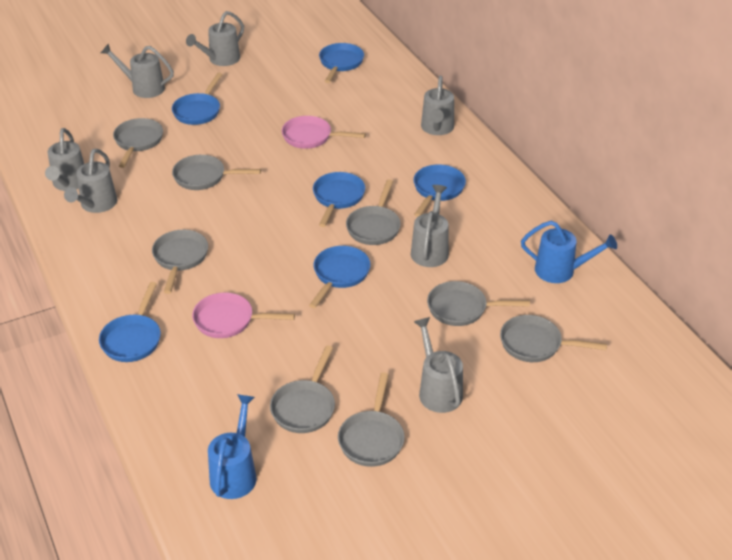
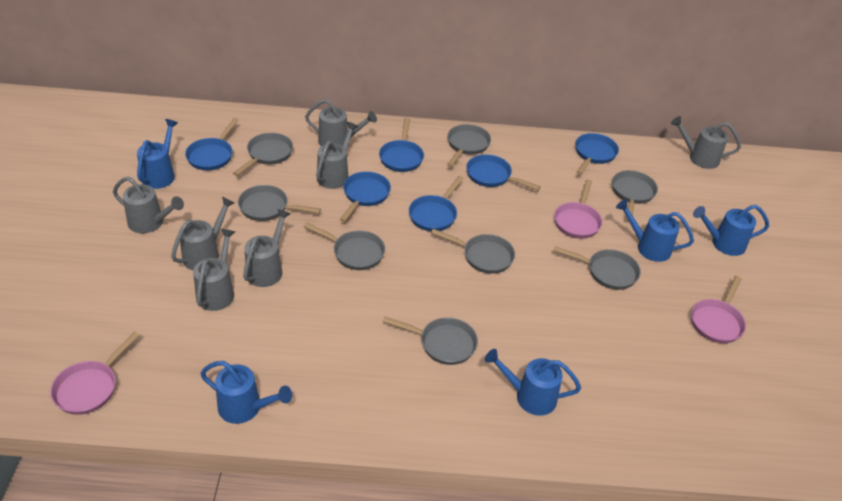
blue watering can: 2 -> 5
pink pan: 2 -> 3

